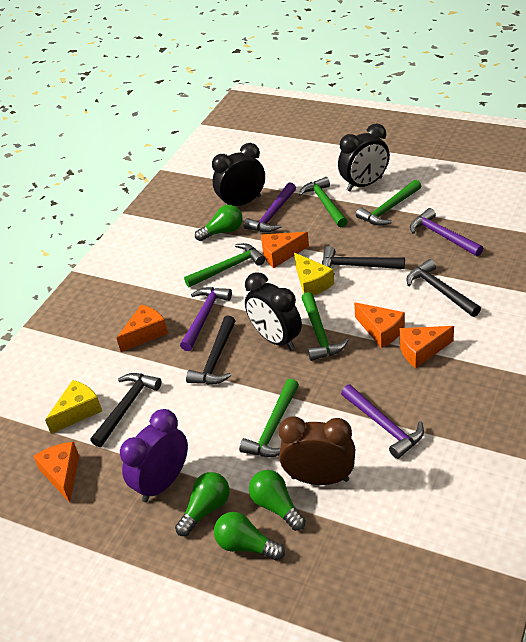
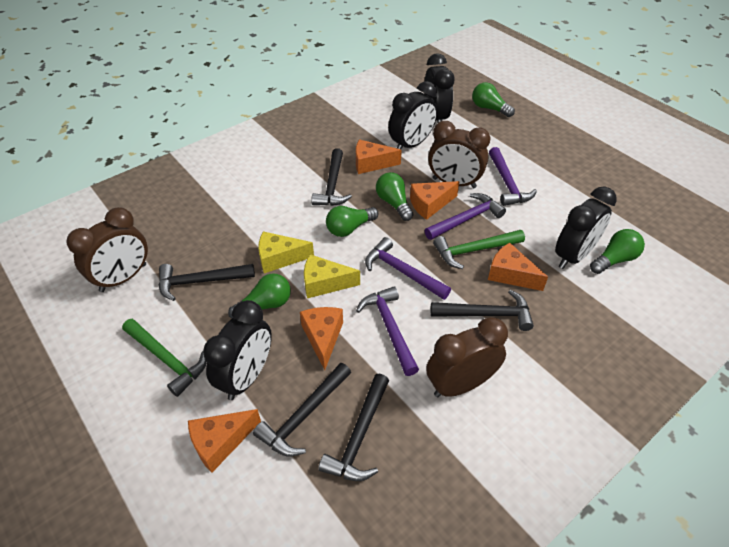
black clock: 3 -> 4
black hammer: 4 -> 5
brown clock: 1 -> 3
green hammer: 5 -> 2
green light bulb: 4 -> 5
purple clock: 1 -> 0

